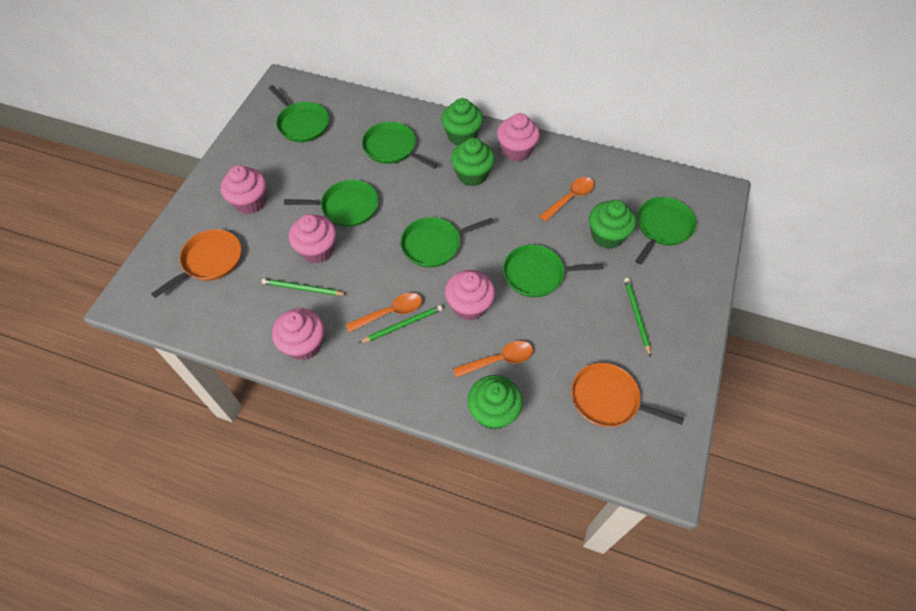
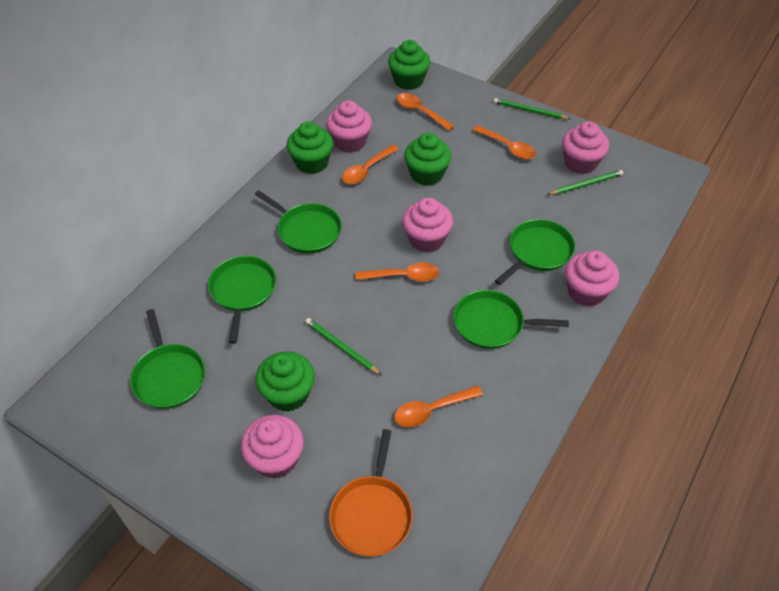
green pan: 6 -> 5
orange pan: 2 -> 1
orange spoon: 3 -> 5

